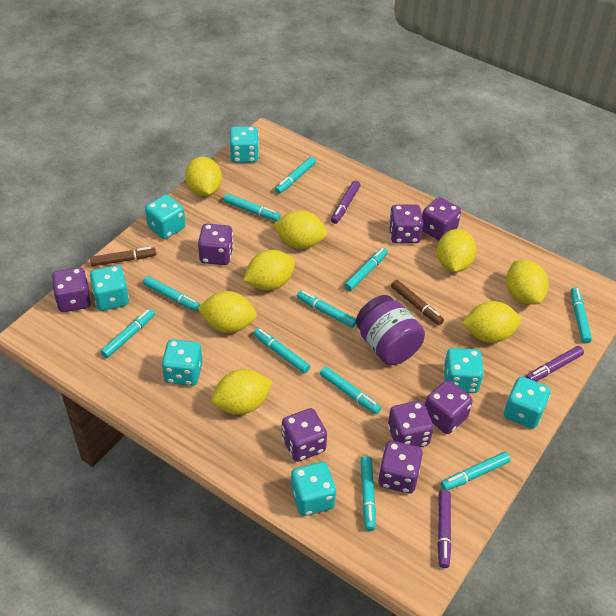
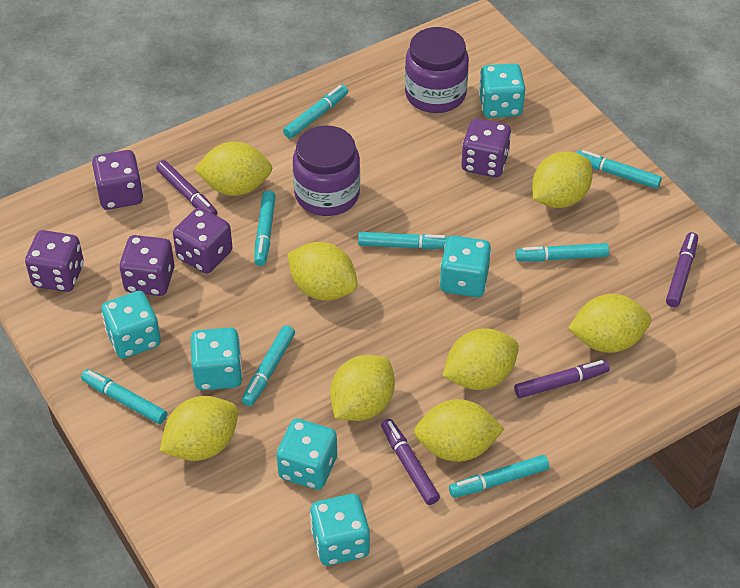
brown marker: 2 -> 0
purple dice: 8 -> 5
purple jar: 1 -> 2
purple marker: 3 -> 4
turquoise dice: 7 -> 6
turquoise marker: 11 -> 8

